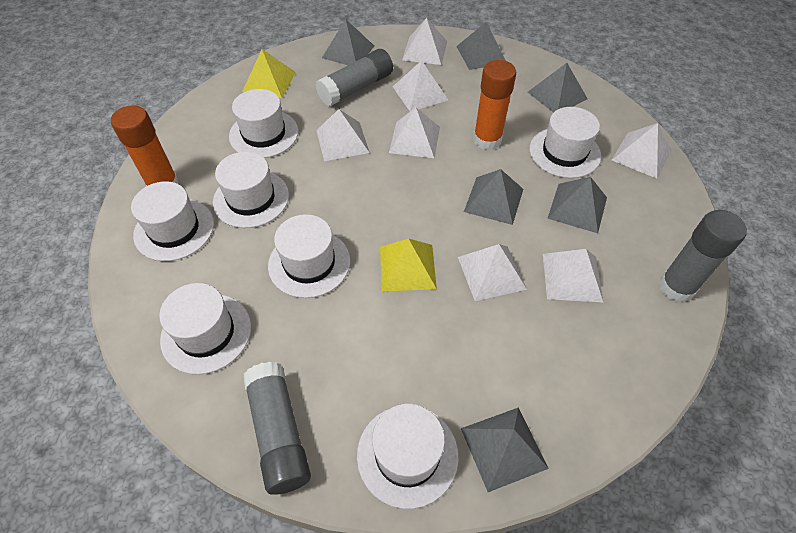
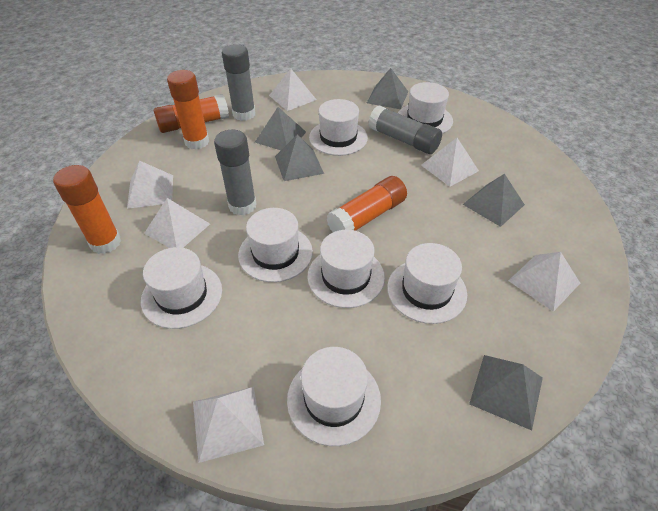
grey pyramid: 6 -> 5
orange glue stick: 2 -> 4
white pyramid: 7 -> 6
yellow pyramid: 2 -> 0

